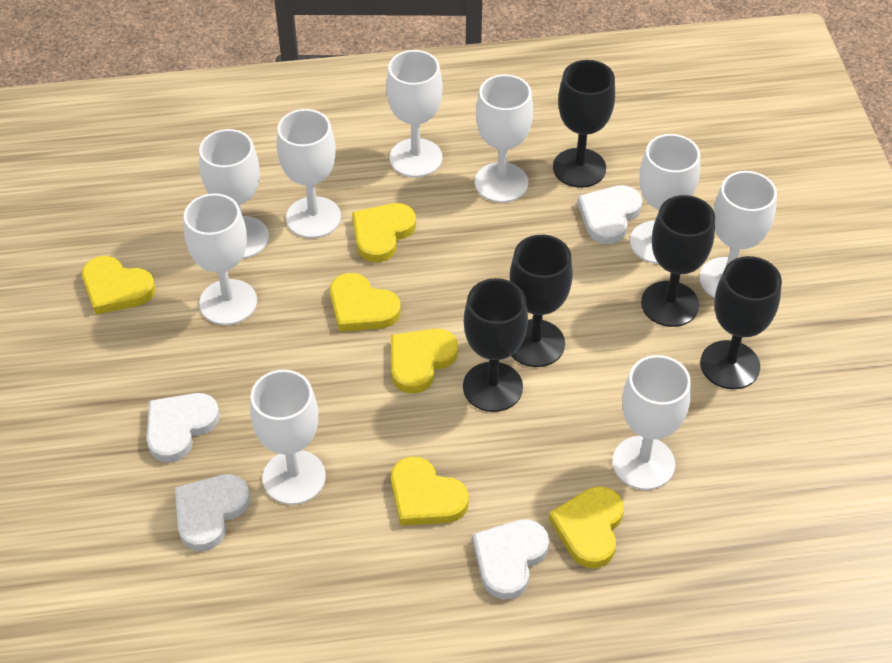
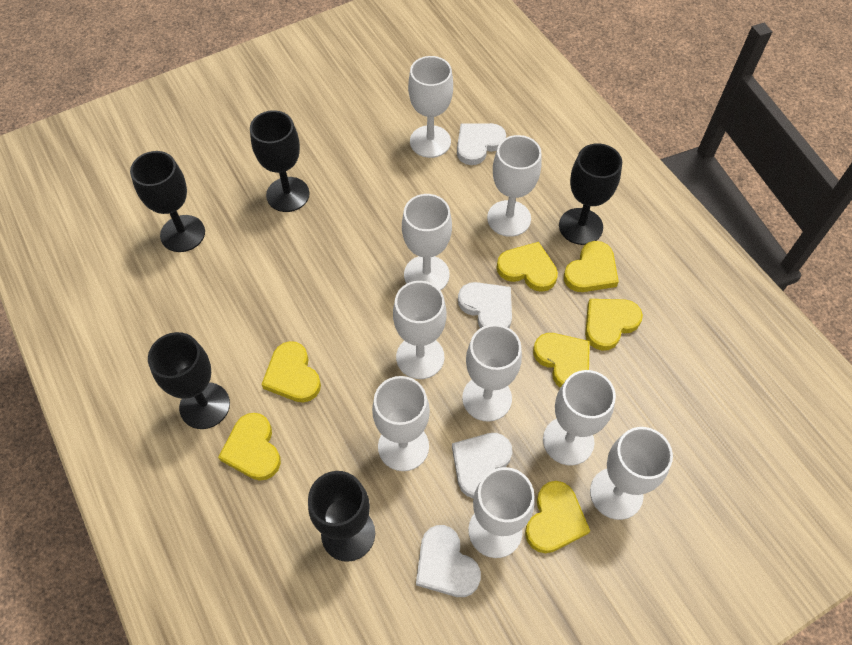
yellow heart: 6 -> 7

